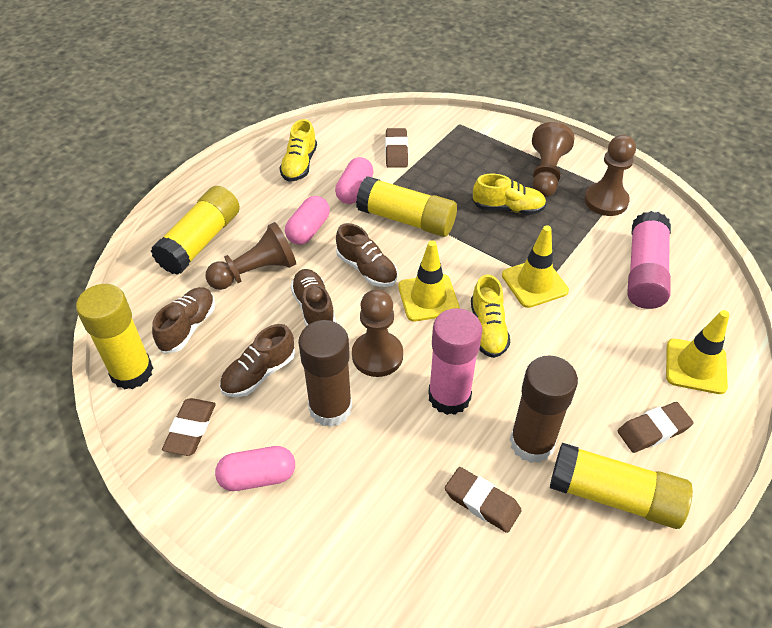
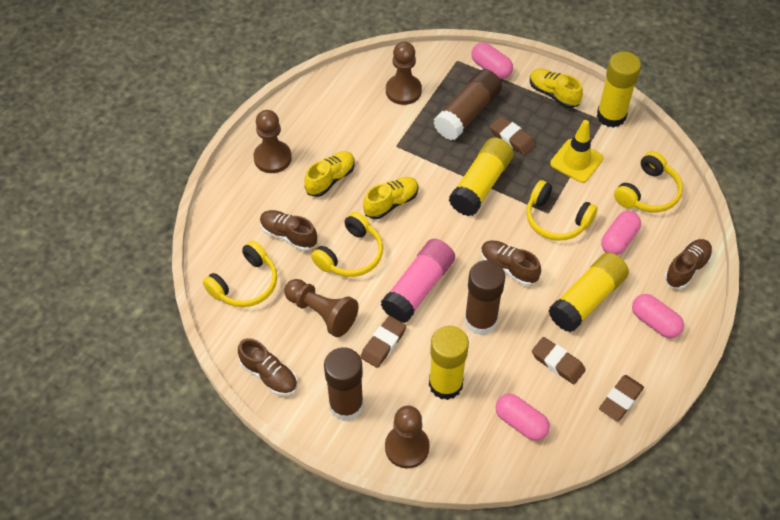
brown glue stick: 2 -> 3
pink capsule: 3 -> 4
pink glue stick: 2 -> 1
yellow headphones: 0 -> 4
yellow traffic cone: 3 -> 1

